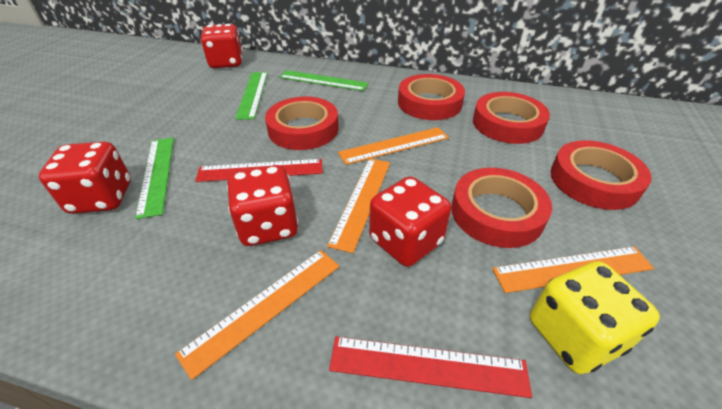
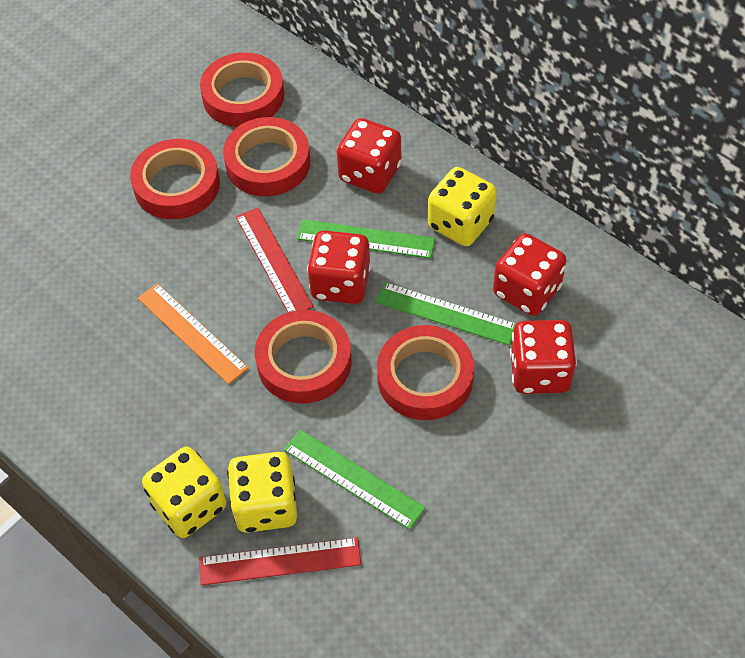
orange ruler: 4 -> 1
yellow dice: 1 -> 3

